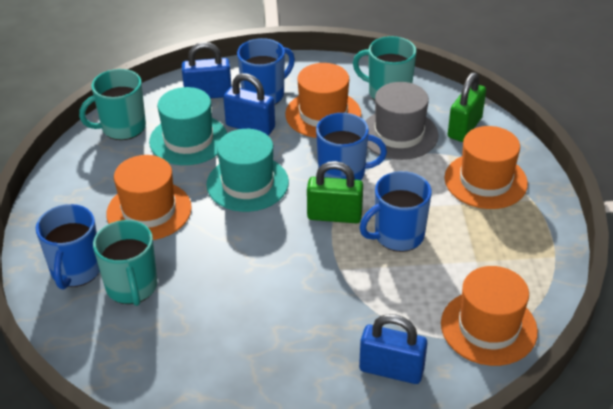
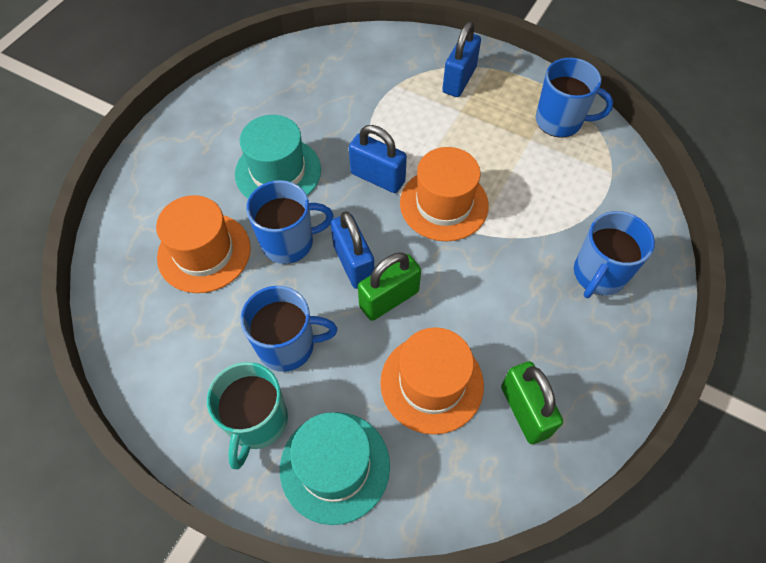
grey hat: 1 -> 0
orange hat: 4 -> 3
turquoise mug: 3 -> 1

